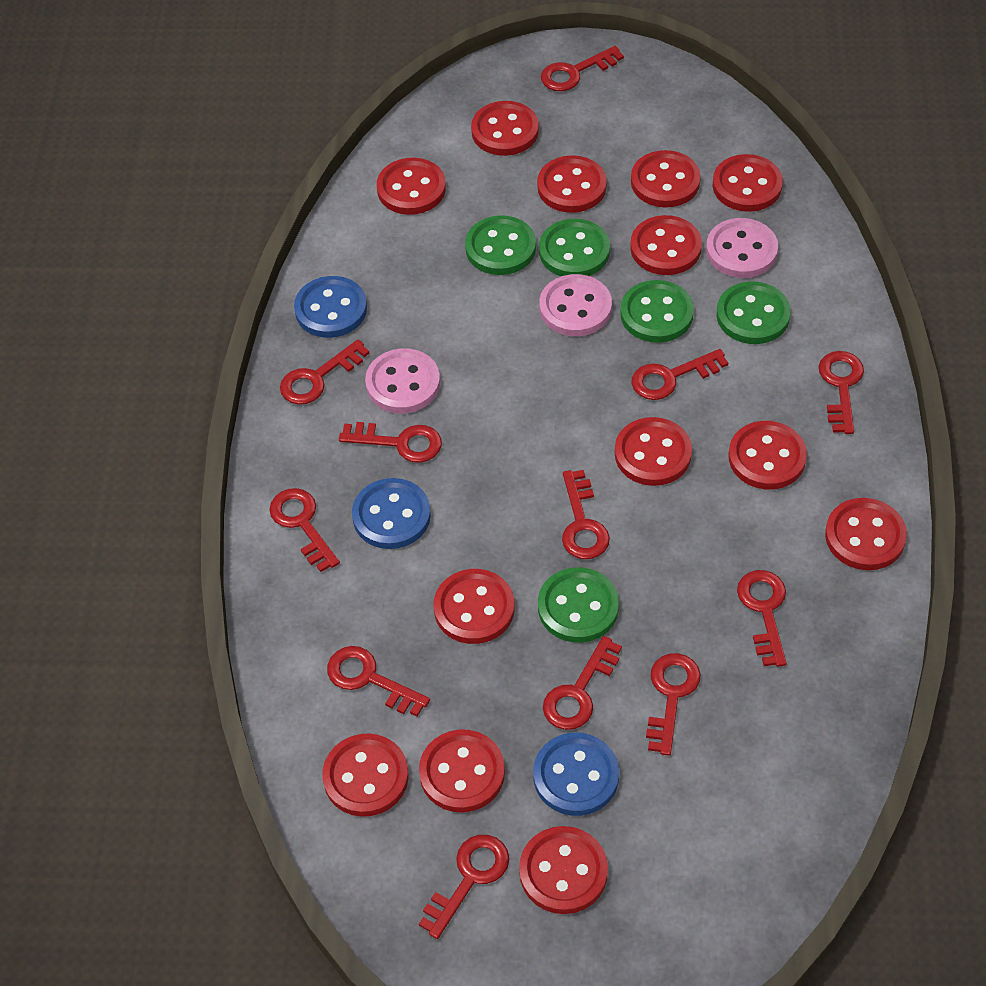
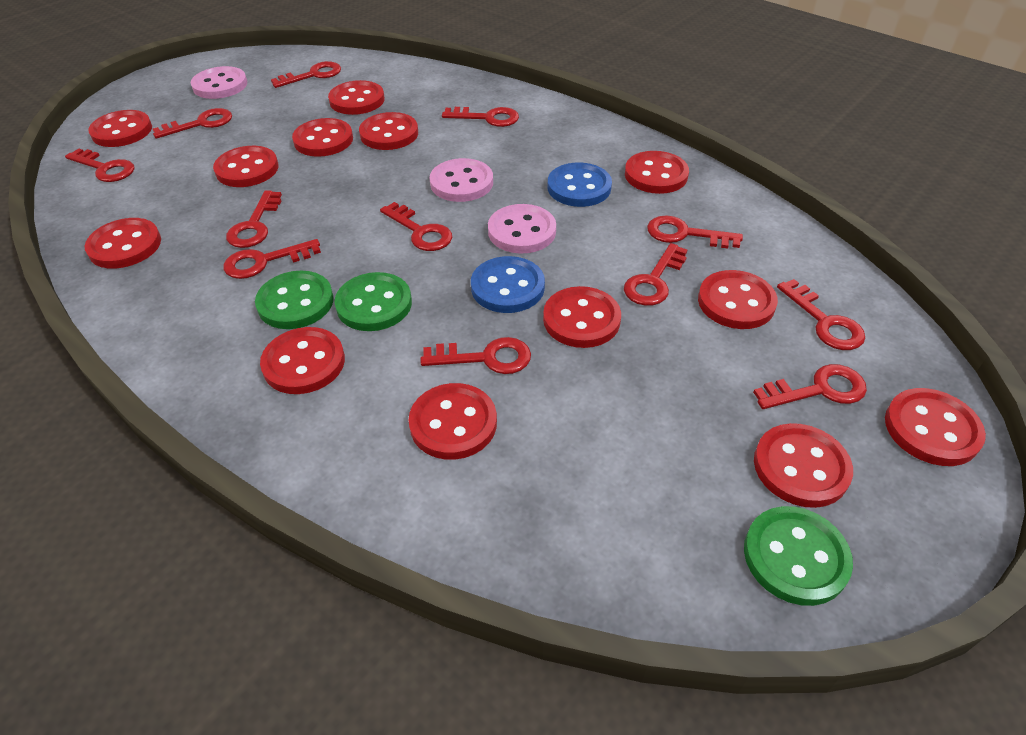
blue button: 3 -> 2
green button: 5 -> 3

